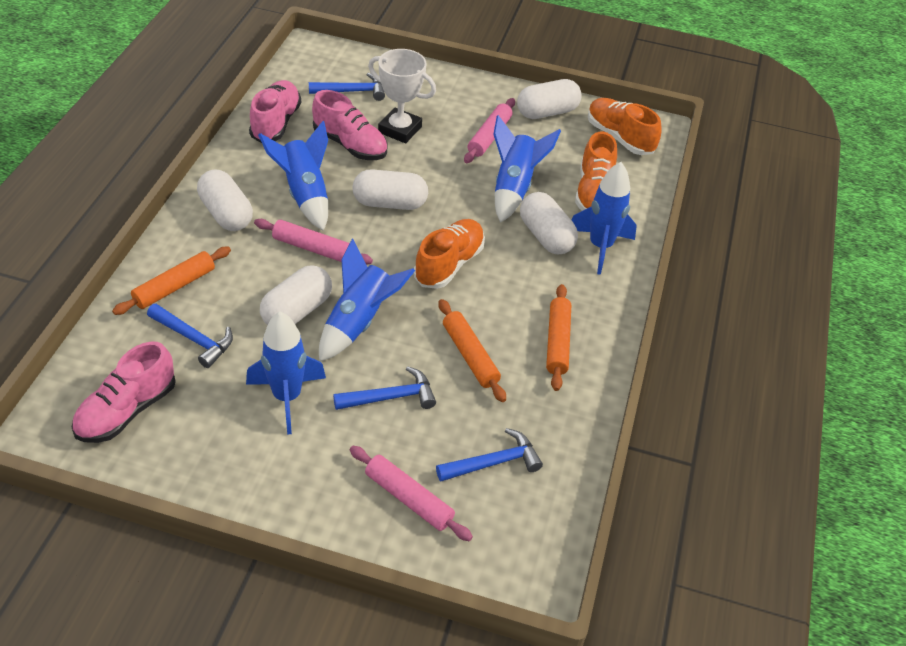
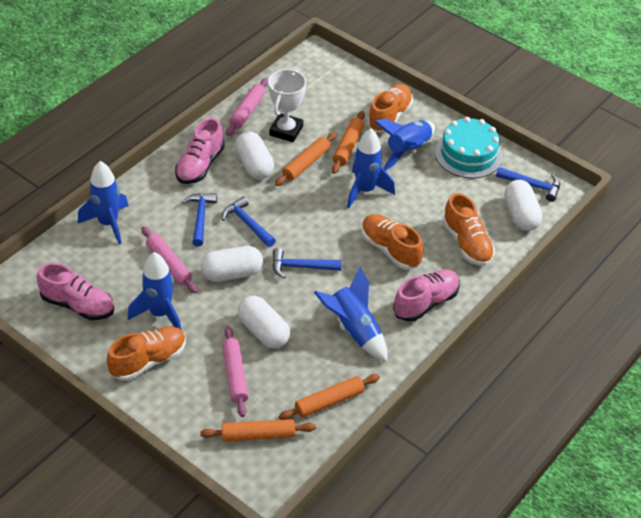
orange rolling pin: 3 -> 4
orange shoe: 3 -> 4
turquoise cake: 0 -> 1
white capsule: 5 -> 4

